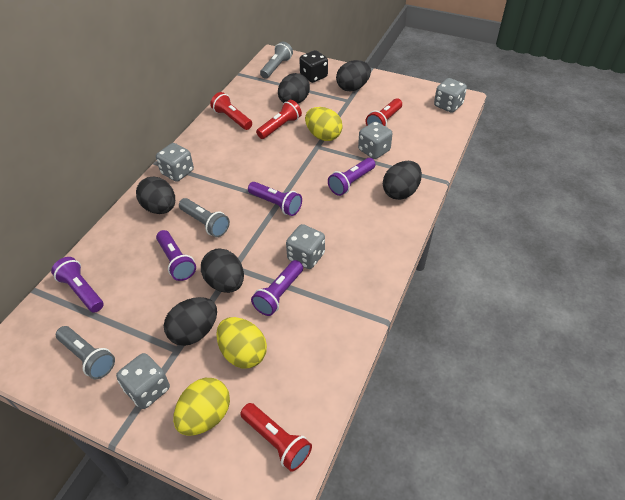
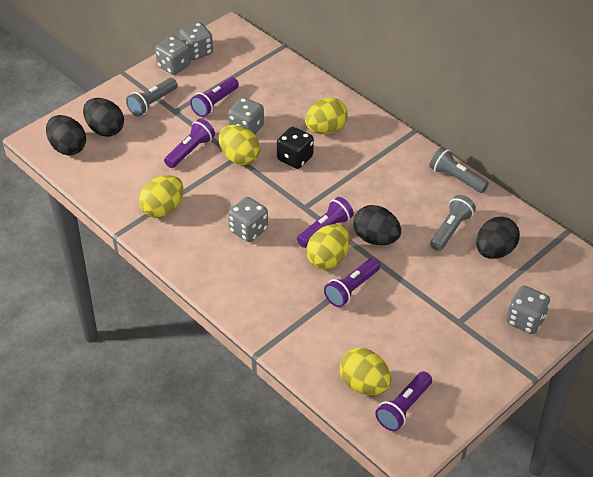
black egg: 6 -> 4
red flashlight: 4 -> 0
yellow egg: 3 -> 5

